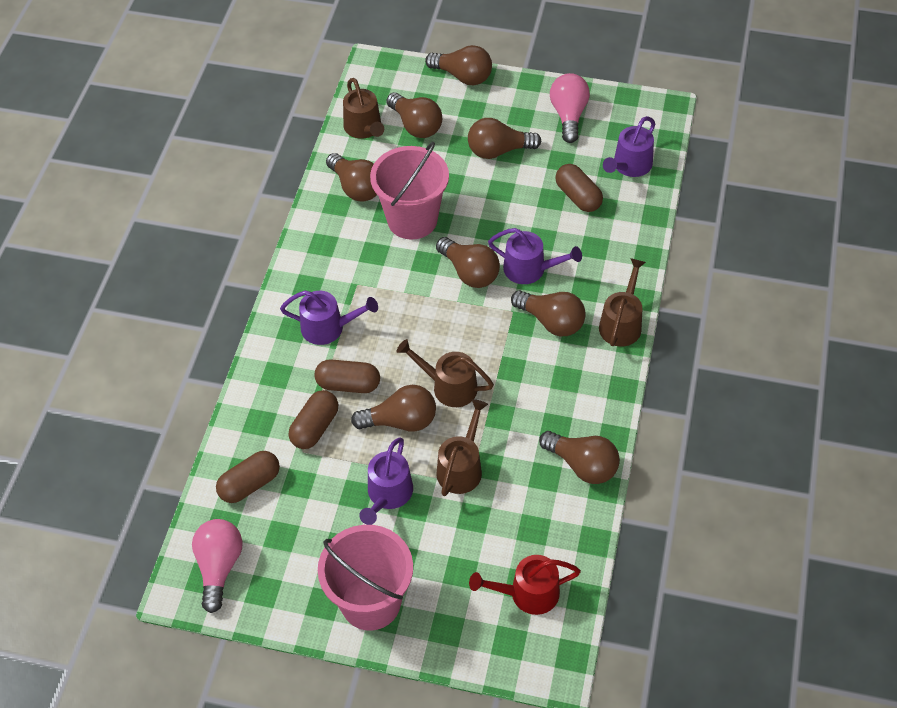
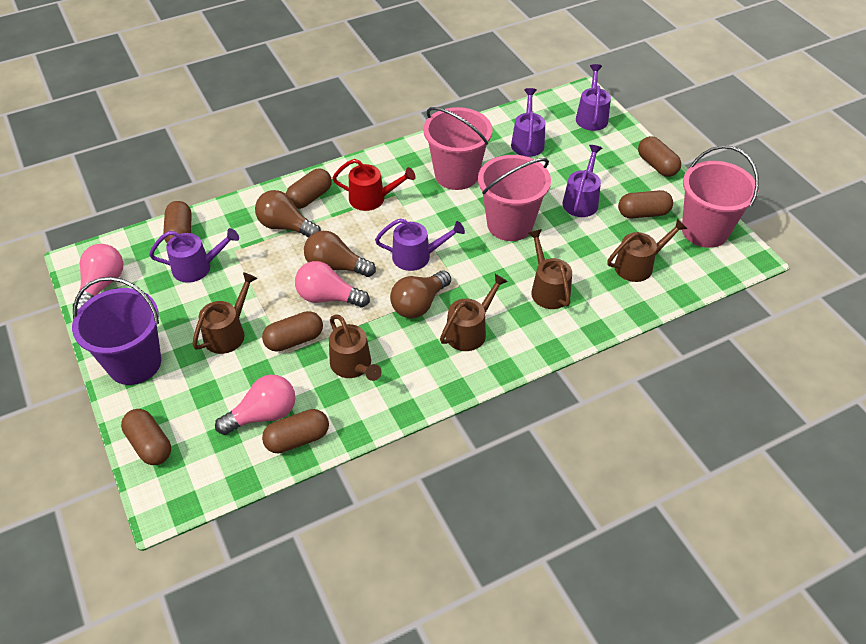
brown capsule: 4 -> 7
brown light bulb: 8 -> 3
brown watering can: 4 -> 5
pink bucket: 2 -> 3
pink light bulb: 2 -> 3
purple bucket: 0 -> 1
purple watering can: 4 -> 5

